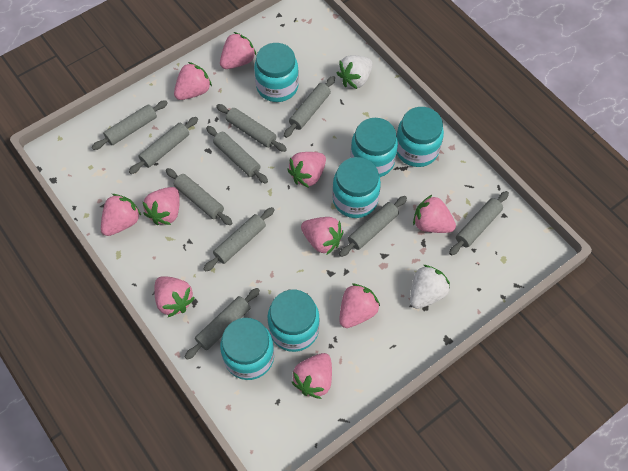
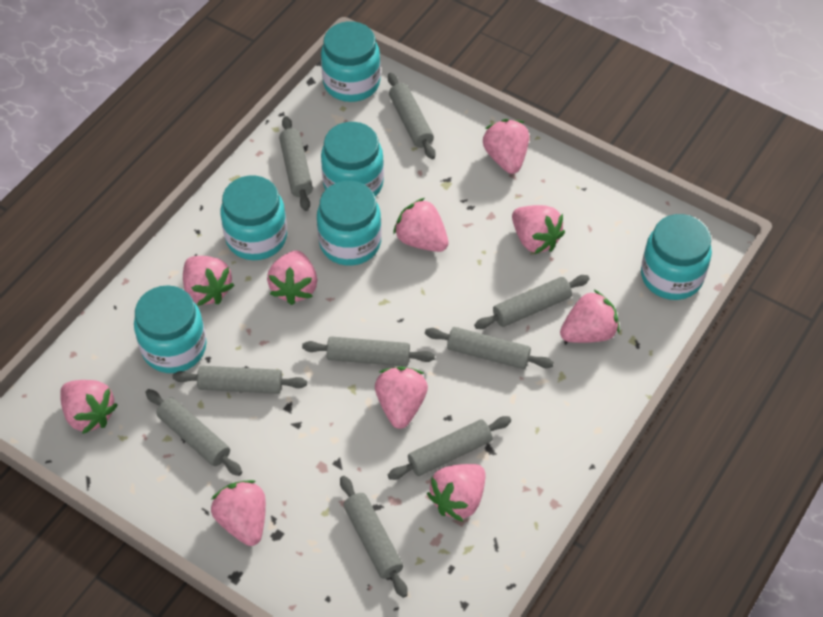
grey rolling pin: 10 -> 9
white strawberry: 2 -> 0

